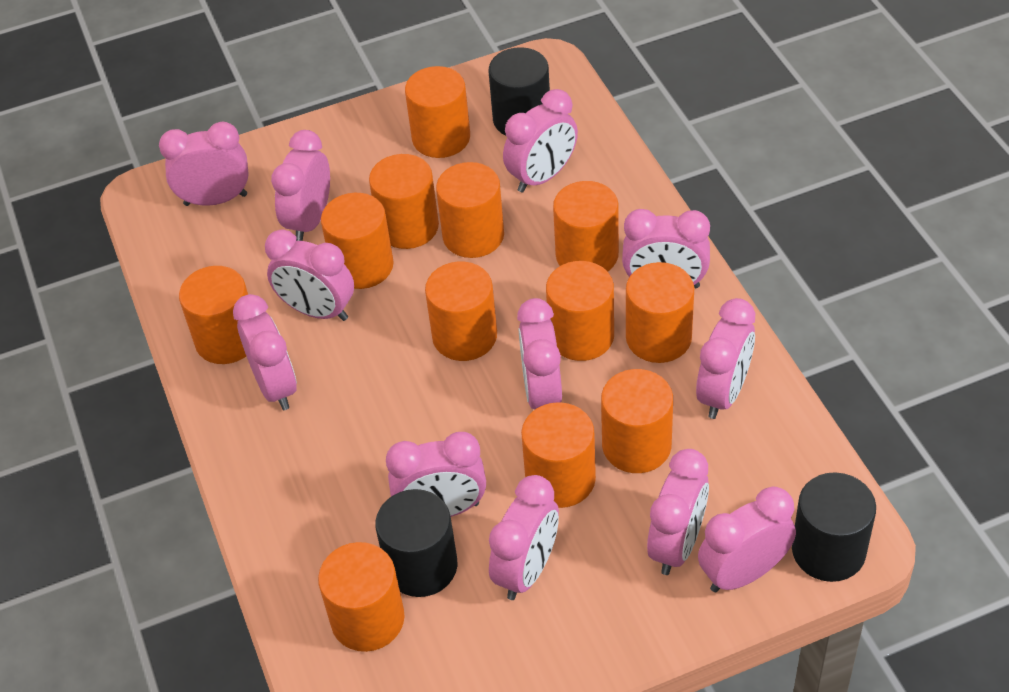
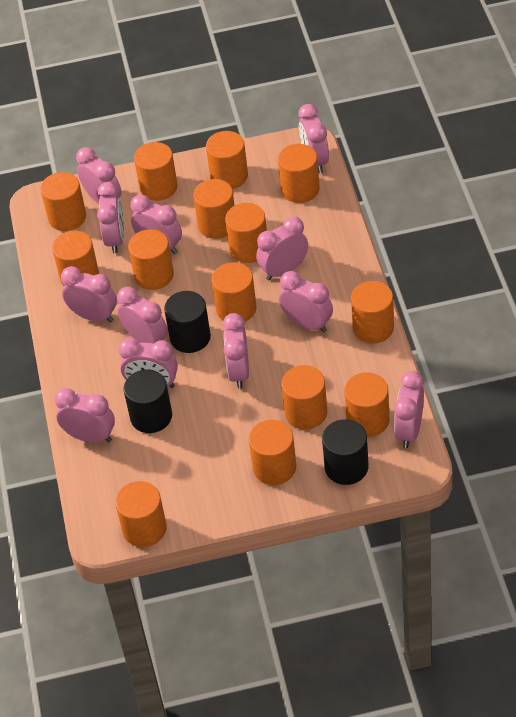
orange cylinder: 12 -> 14

